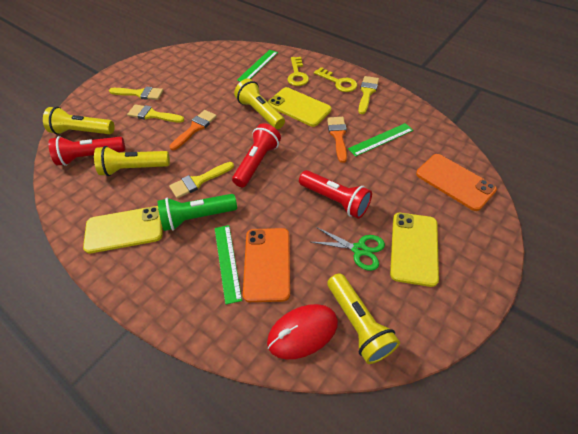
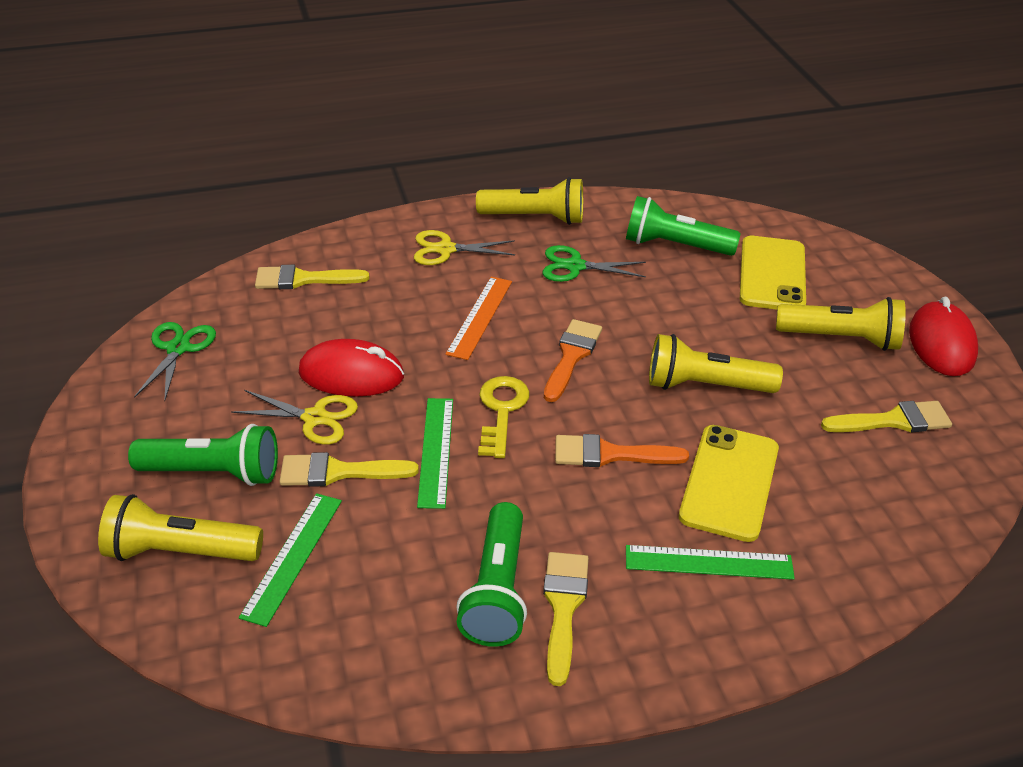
green flashlight: 1 -> 3
green scissors: 1 -> 2
orange phone: 2 -> 0
orange ruler: 0 -> 1
red flashlight: 3 -> 0
red mouse: 1 -> 2
yellow key: 2 -> 1
yellow phone: 3 -> 2
yellow scissors: 0 -> 2

